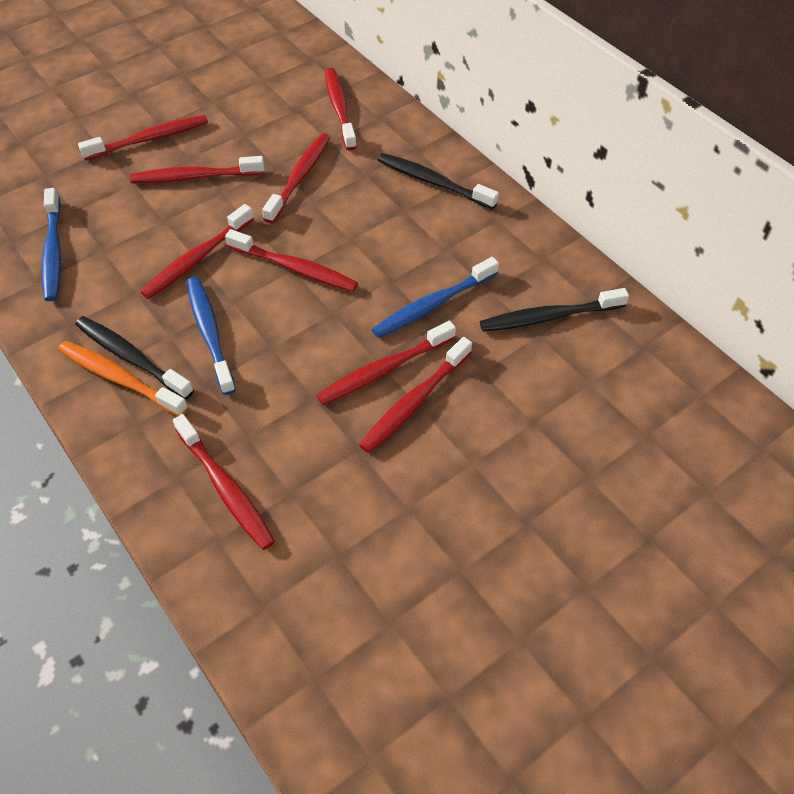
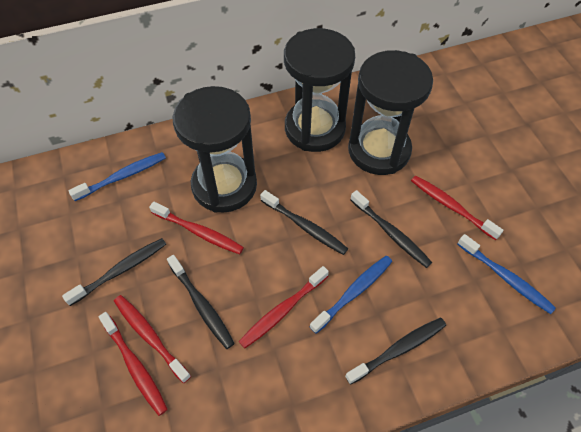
black hourglass: 0 -> 3
black toothbrush: 3 -> 5
orange toothbrush: 1 -> 0
red toothbrush: 9 -> 5

